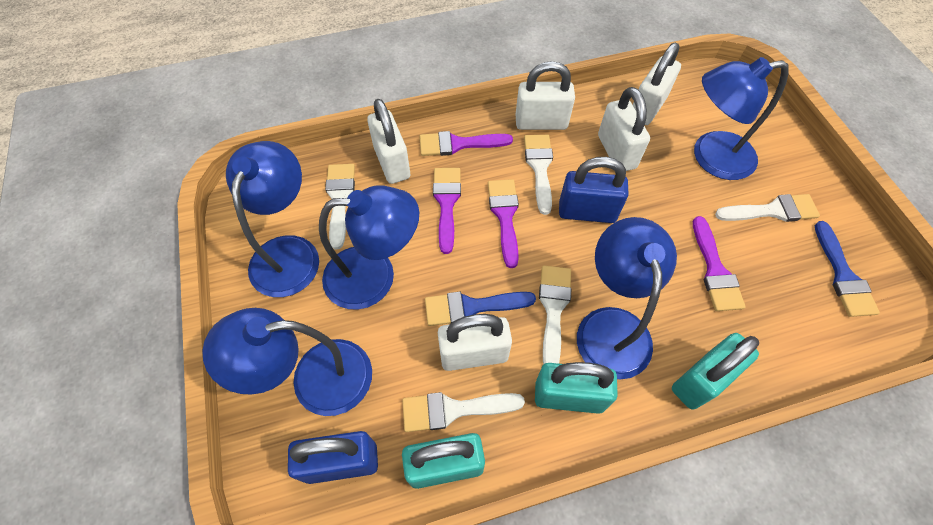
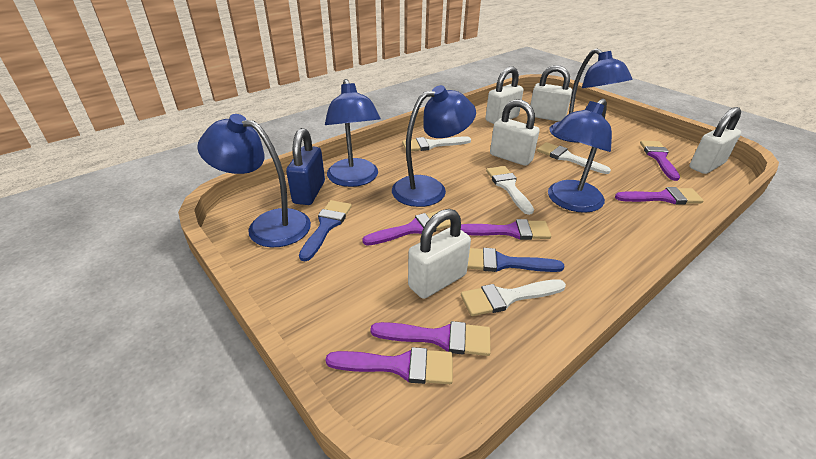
blue padlock: 2 -> 1
purple brush: 4 -> 6
turquoise padlock: 3 -> 0
white brush: 5 -> 4

